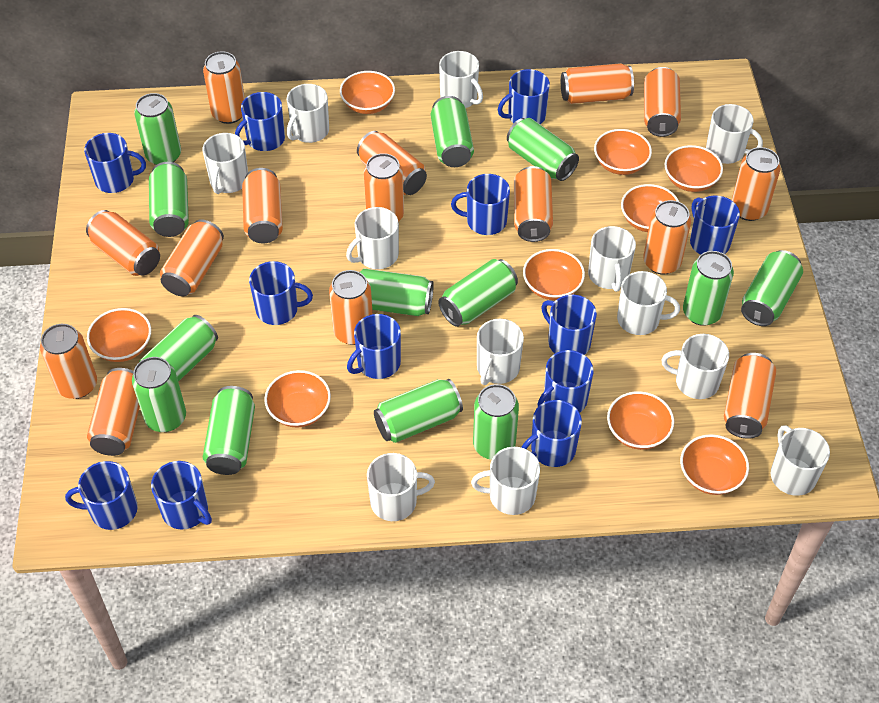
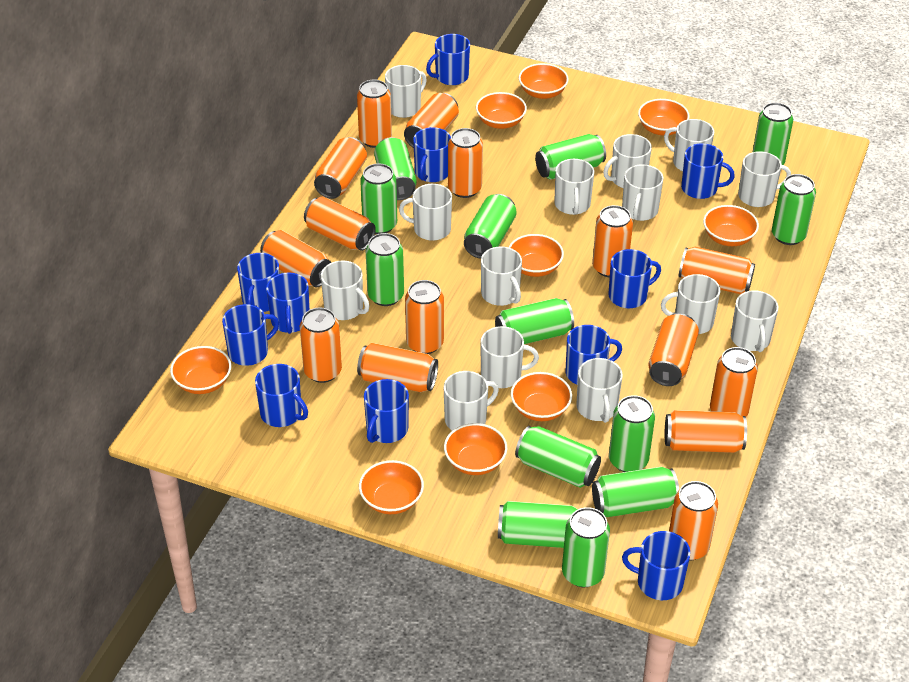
blue mug: 12 -> 11
white mug: 12 -> 14

